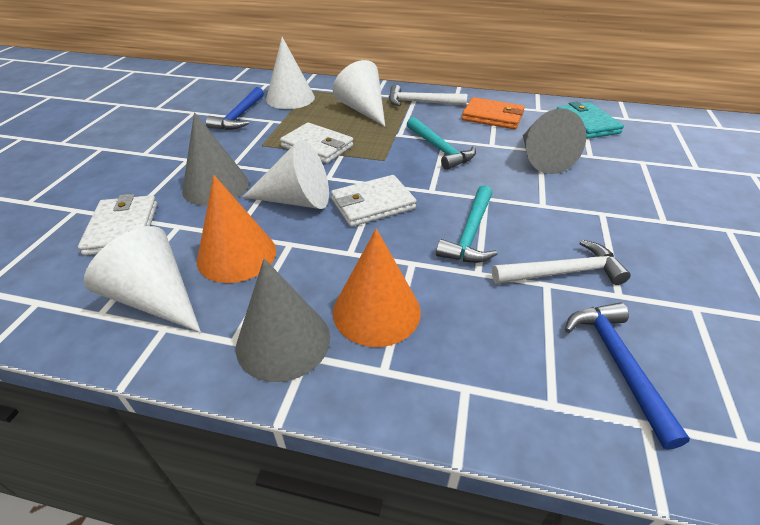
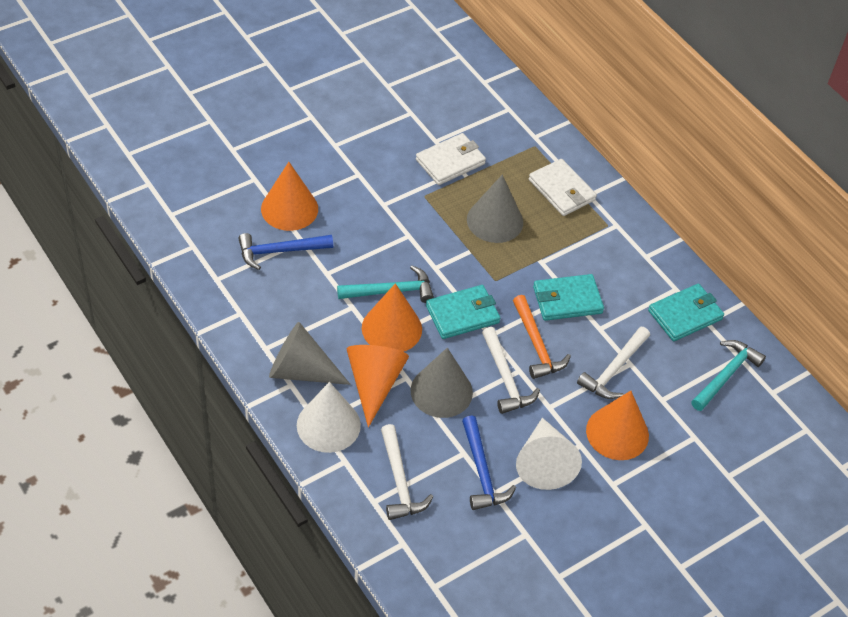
orange cone: 2 -> 4
orange hammer: 0 -> 1
orange wallet: 1 -> 0
turquoise wallet: 1 -> 3
white cone: 4 -> 2
white hammer: 2 -> 3
white wallet: 3 -> 2

